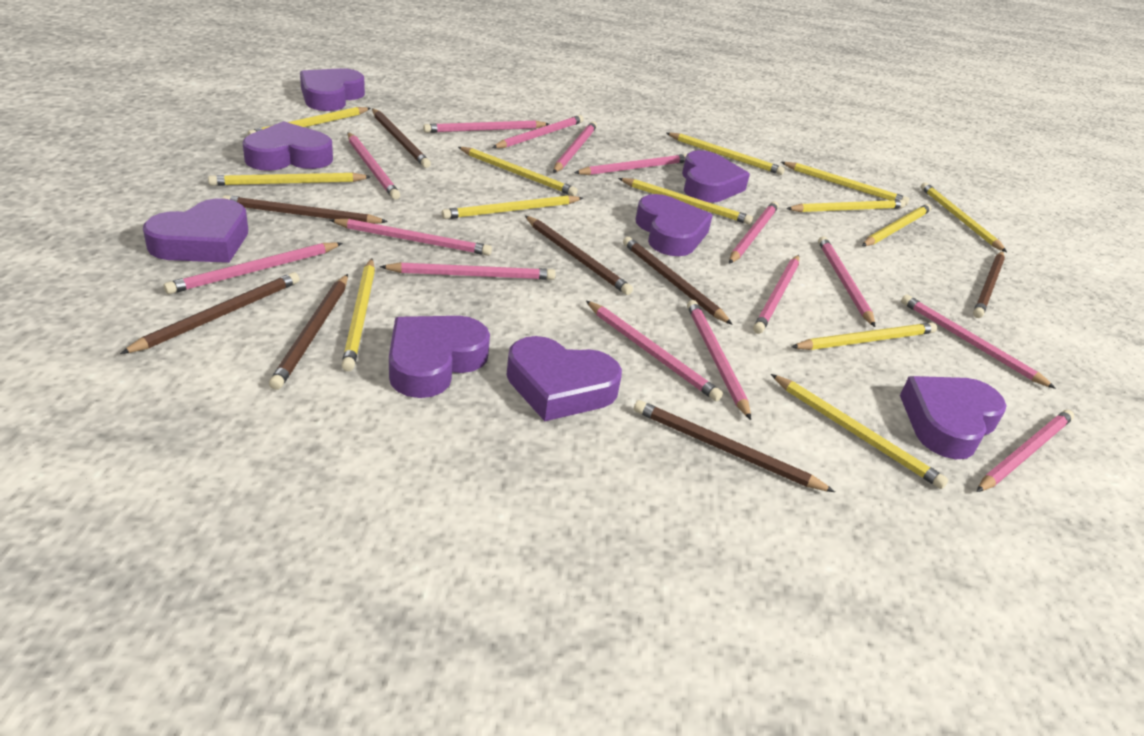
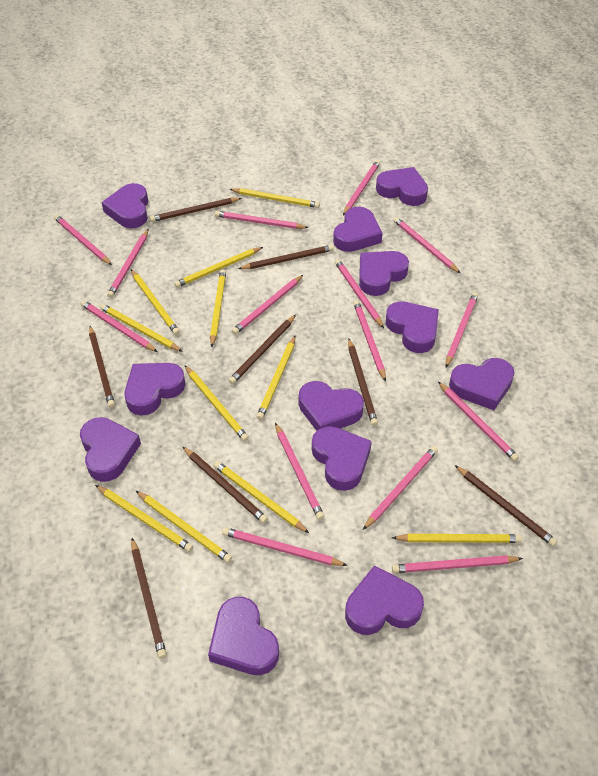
purple heart: 8 -> 12
yellow pencil: 13 -> 11

